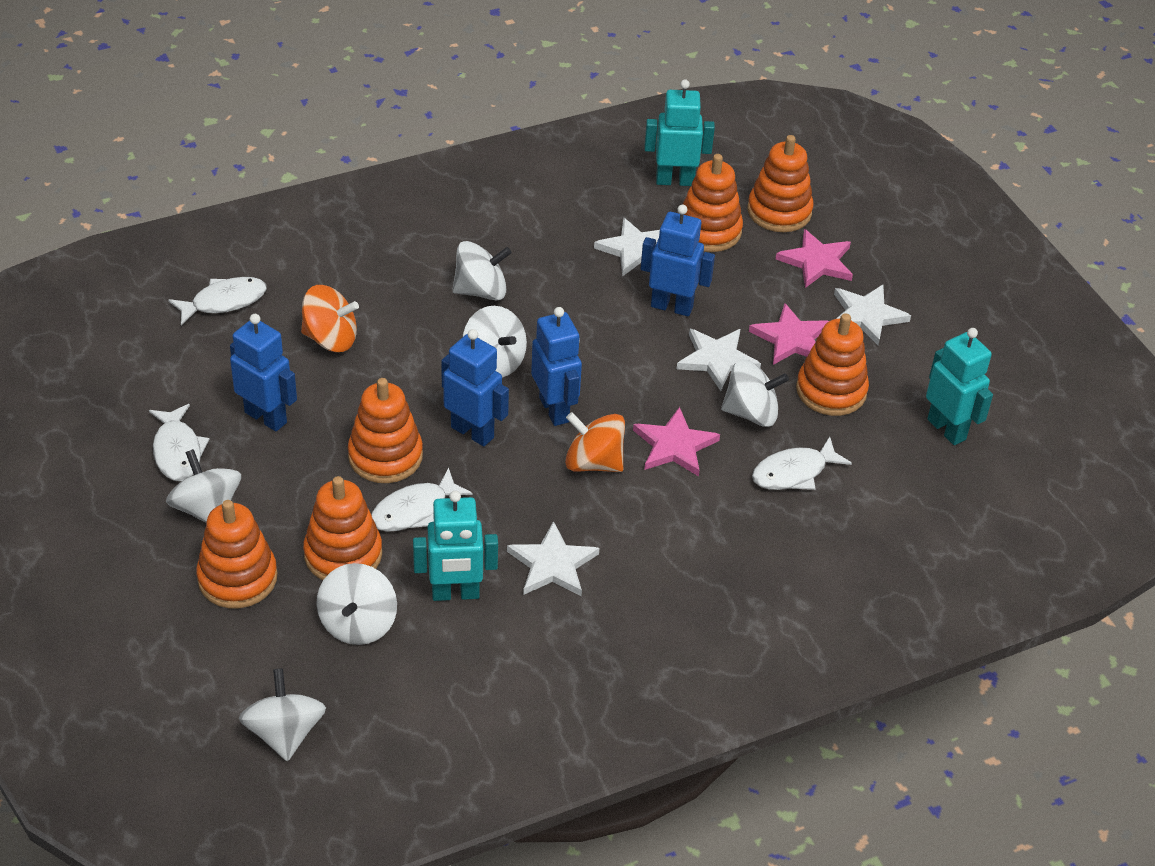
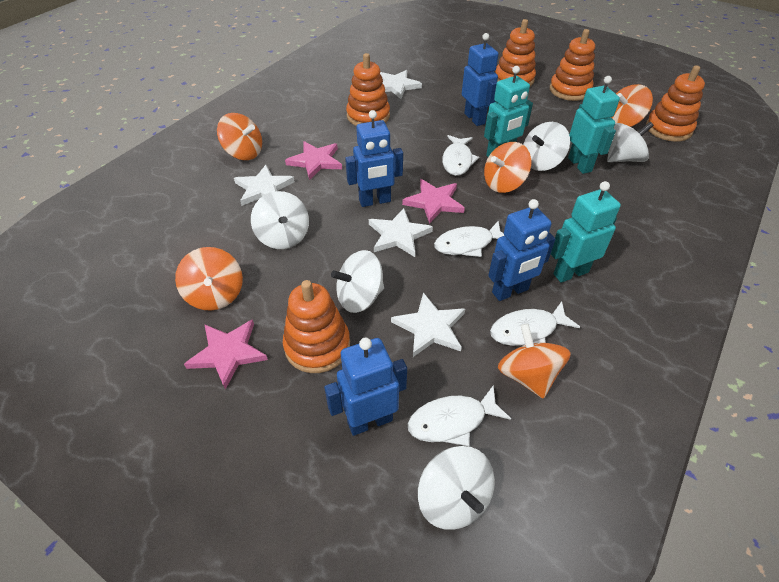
orange spinning top: 2 -> 5
orange stacking toy: 6 -> 5
white spinning top: 6 -> 5

